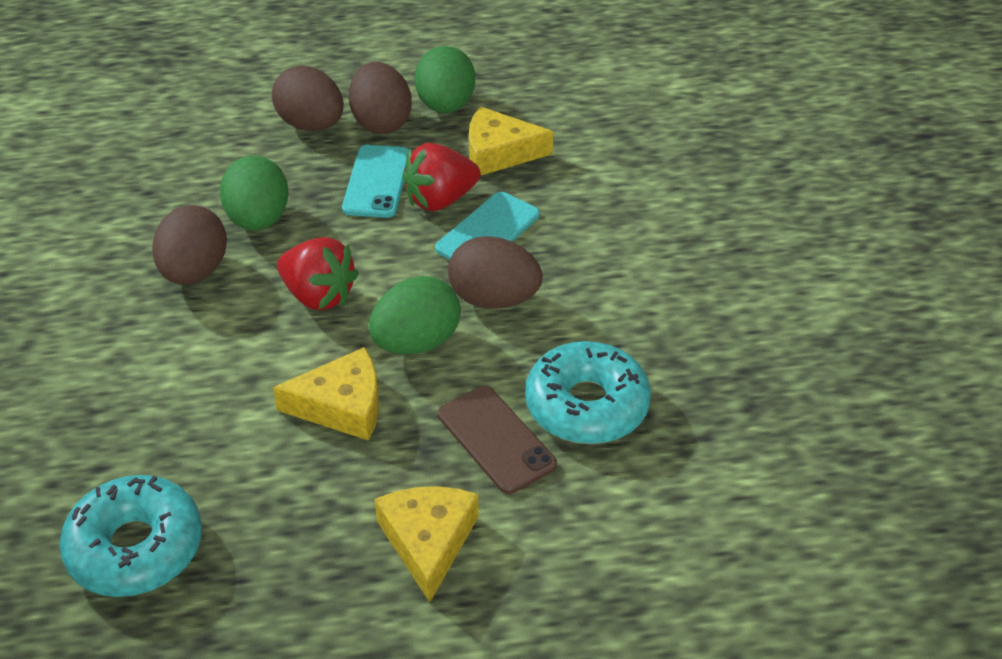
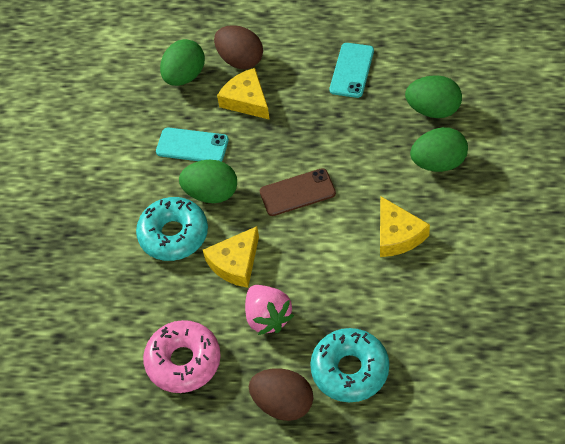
brown egg: 4 -> 2
green egg: 3 -> 4
pink donut: 0 -> 1
pink strawberry: 0 -> 1
red strawberry: 2 -> 0

